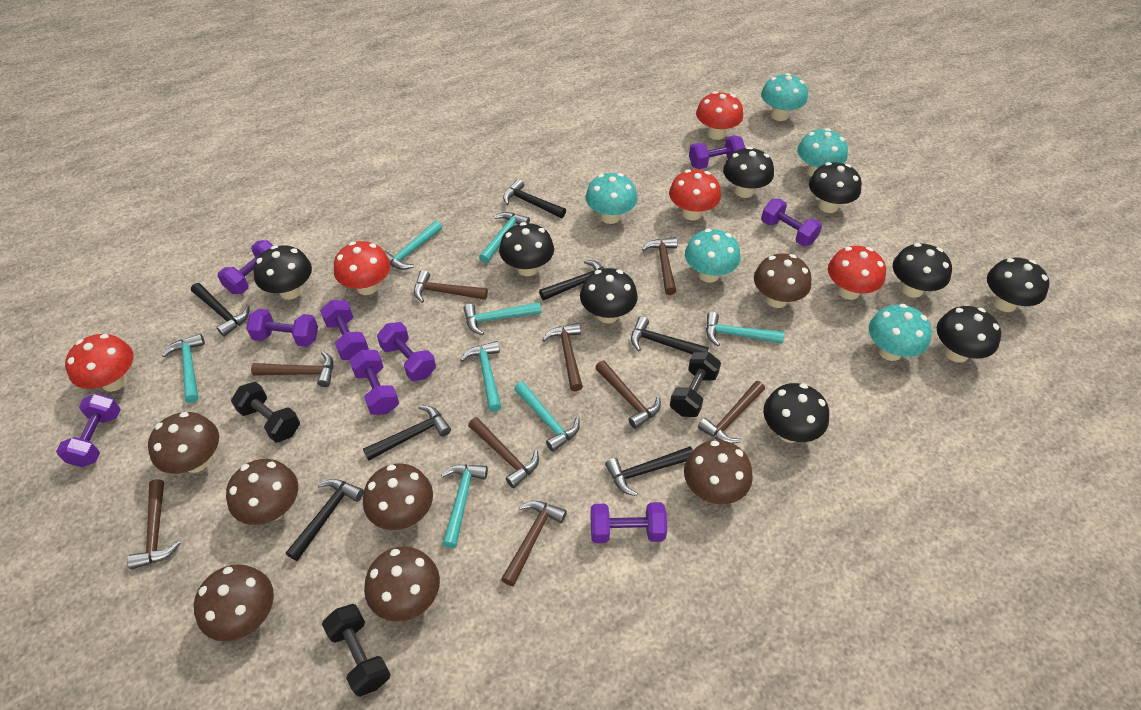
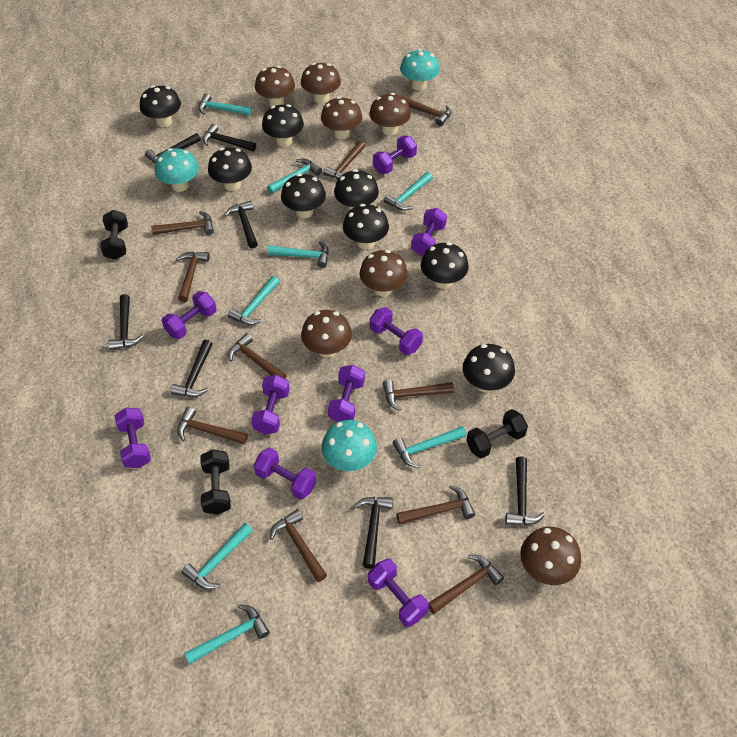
black mushroom: 9 -> 8
brown hammer: 9 -> 10
red mushroom: 5 -> 0
turquoise mushroom: 5 -> 3

